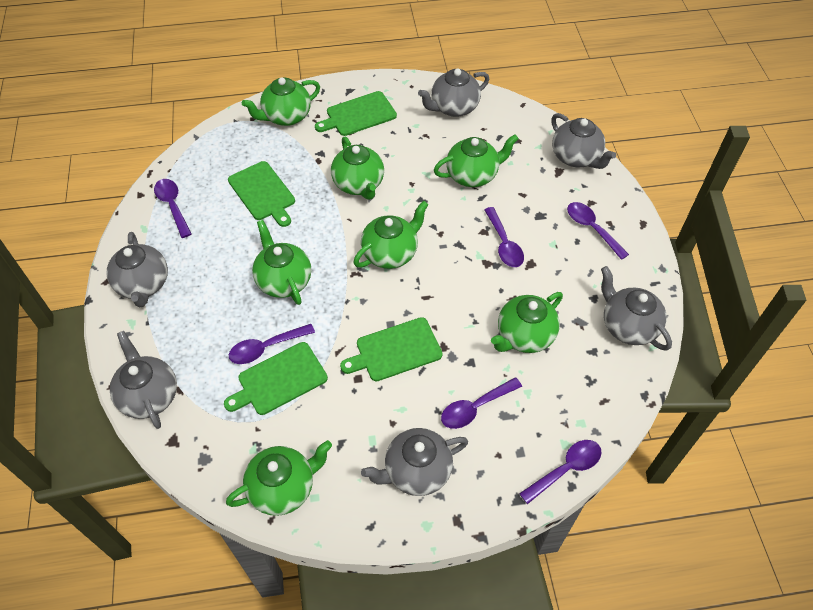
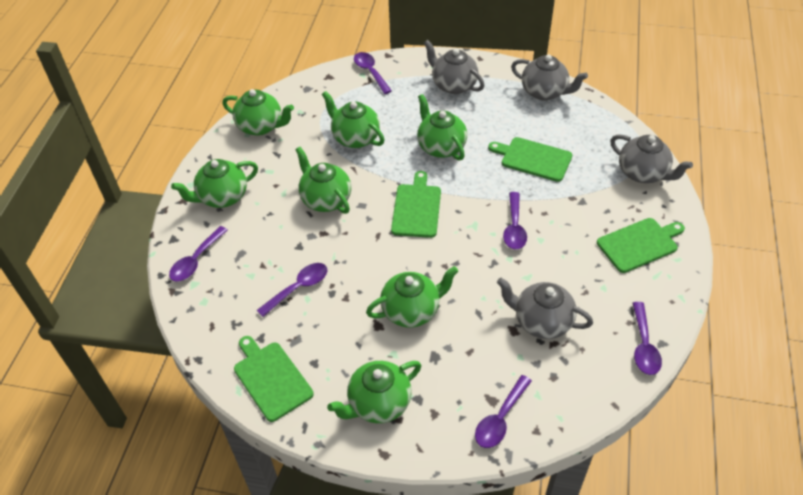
grey teapot: 6 -> 4

